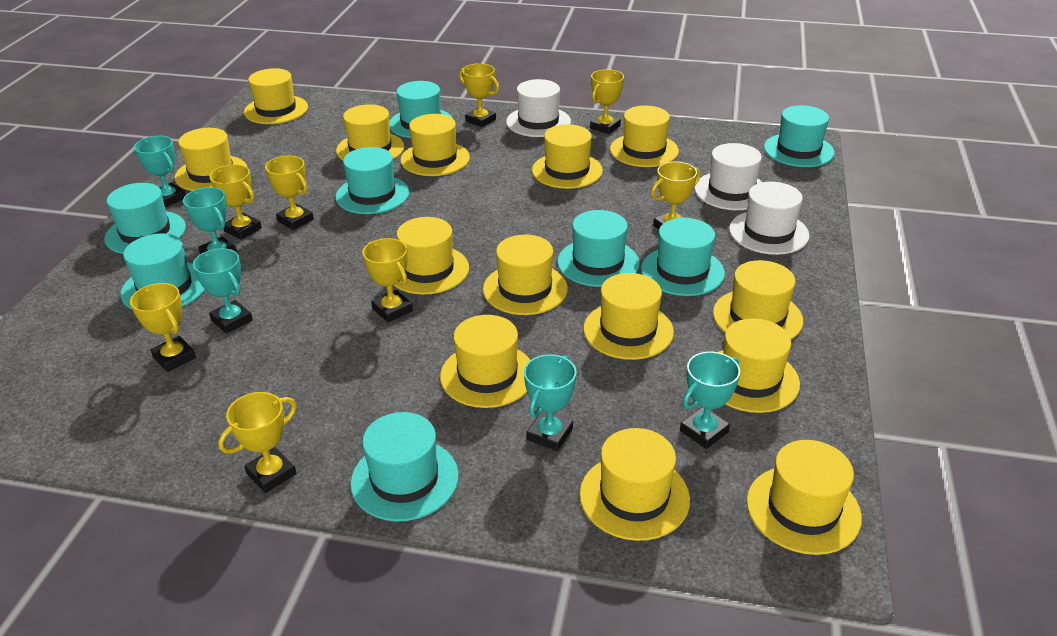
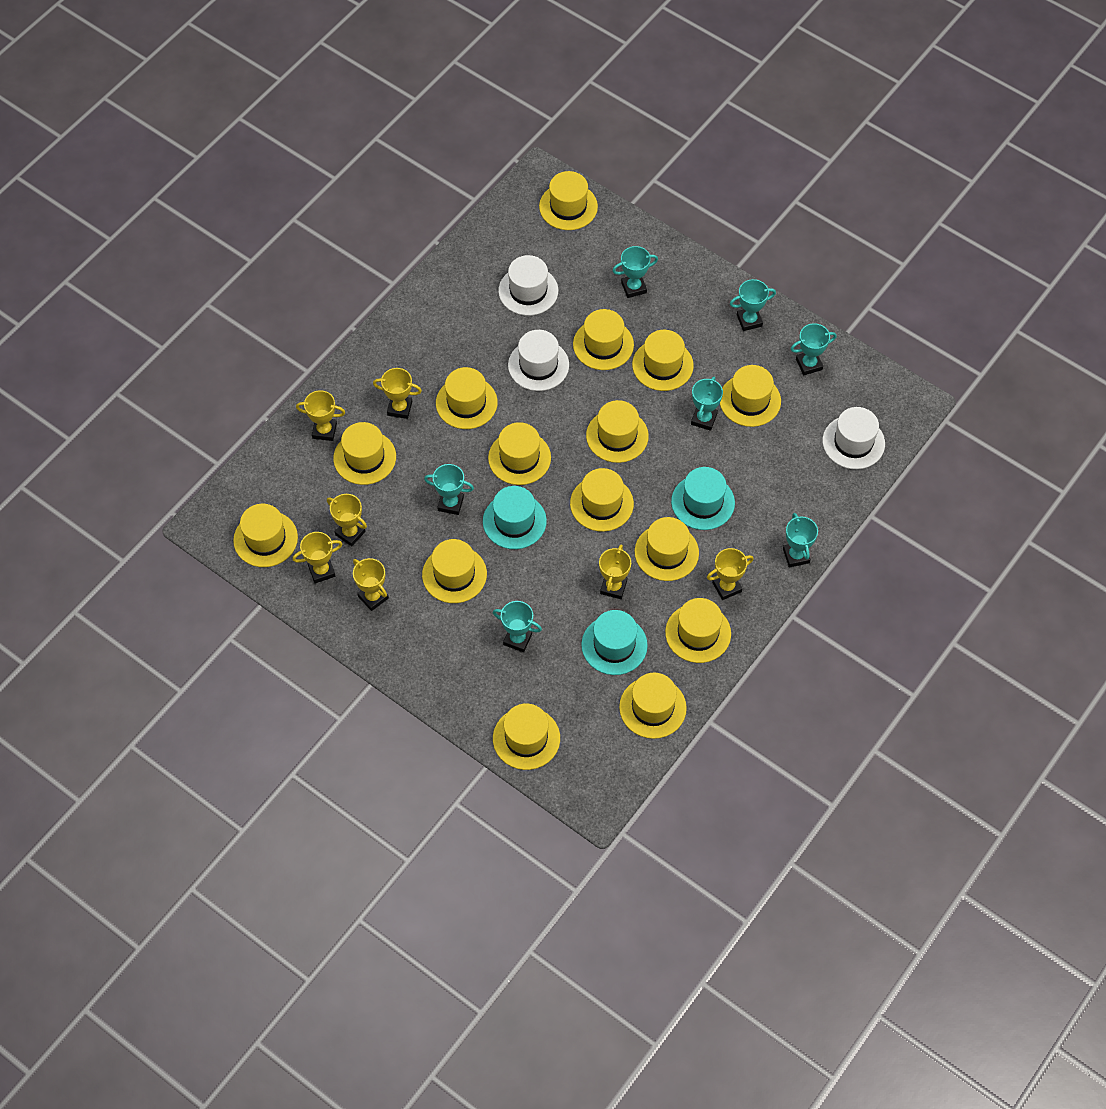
turquoise hat: 8 -> 3
turquoise trophy: 5 -> 7
yellow hat: 14 -> 15
yellow trophy: 8 -> 7

